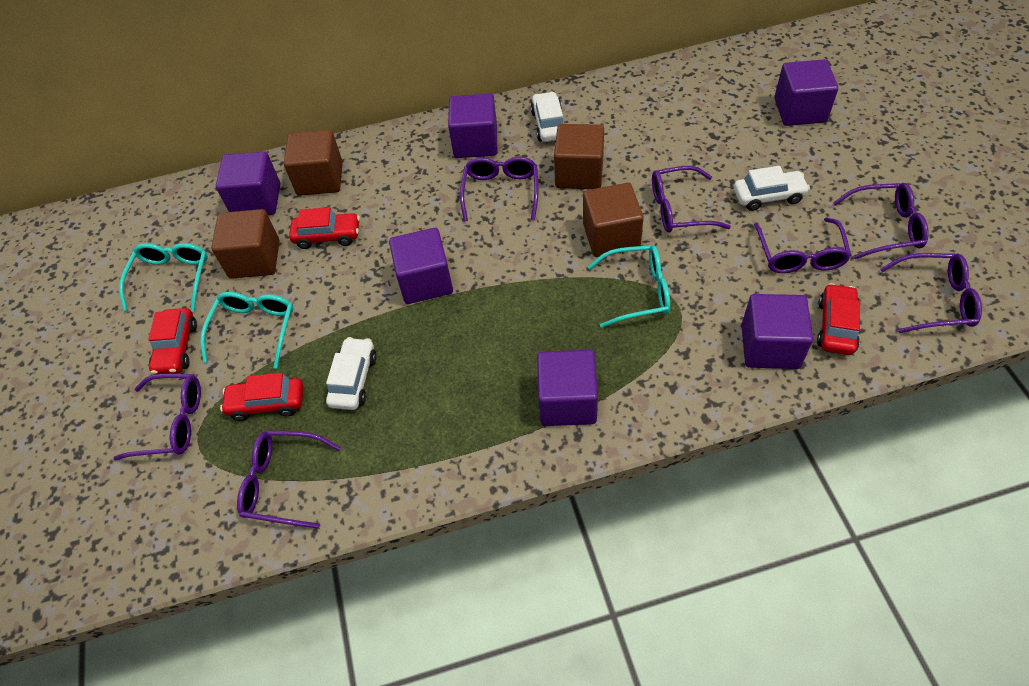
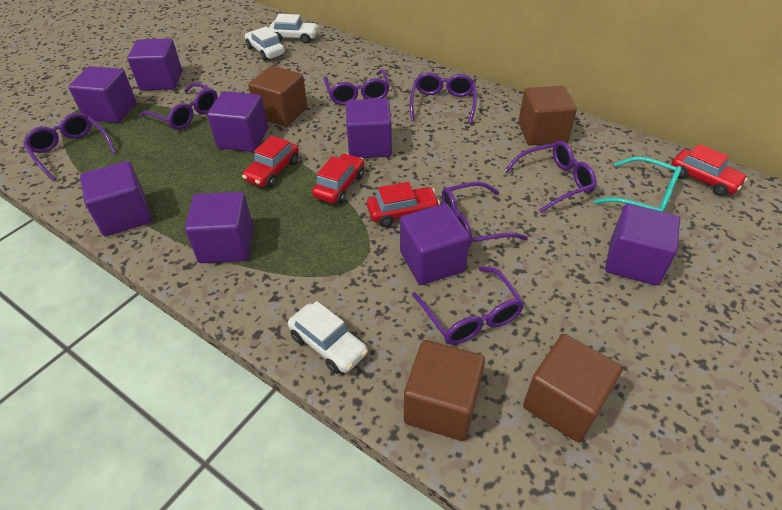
purple cube: 6 -> 8
turquoise glasses: 3 -> 1

